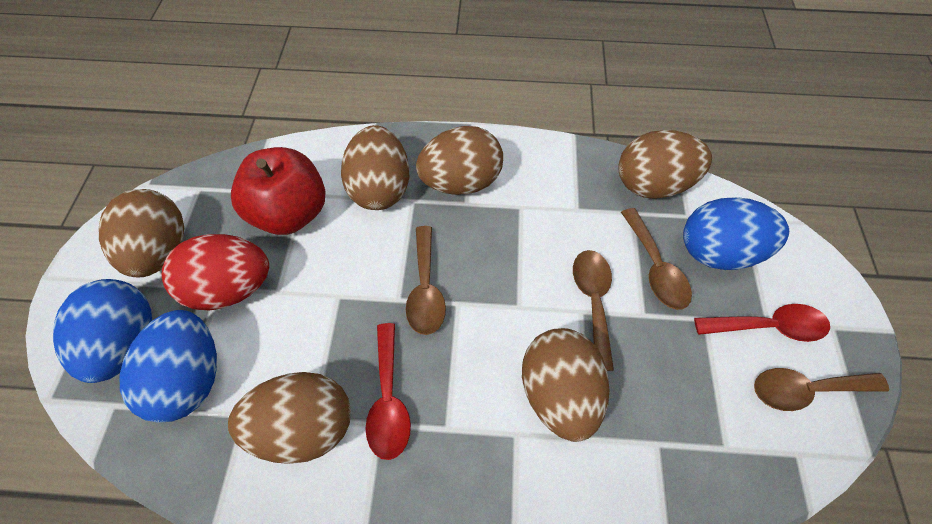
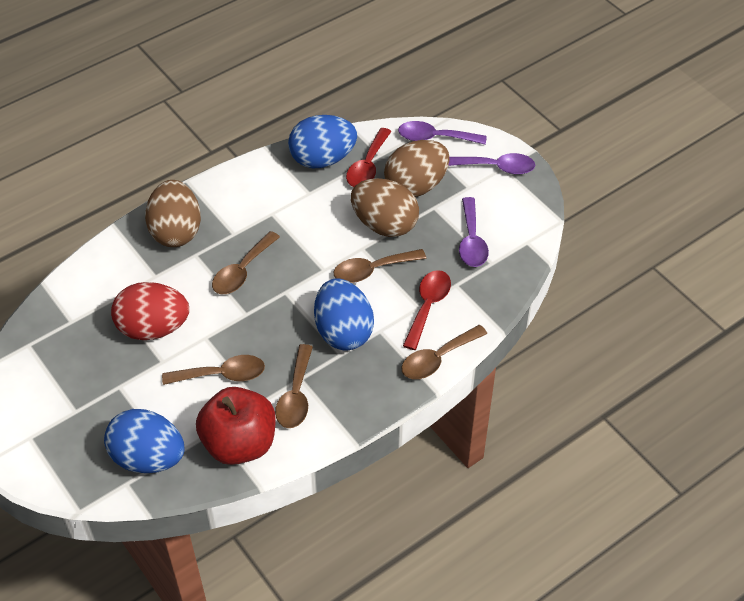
brown egg: 6 -> 3
brown spoon: 4 -> 5
purple spoon: 0 -> 3

